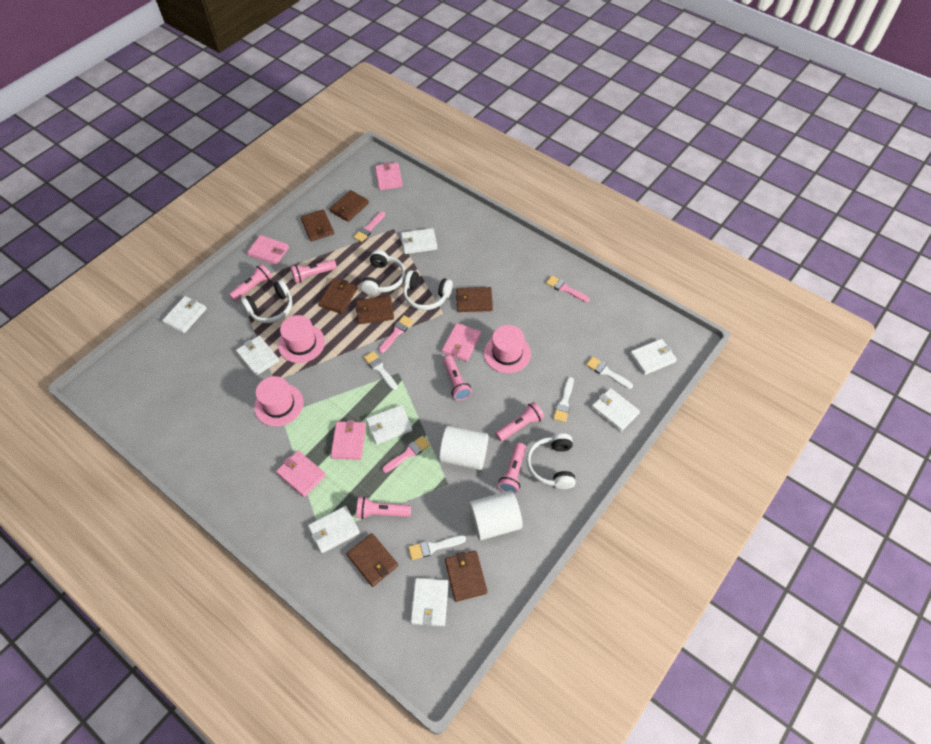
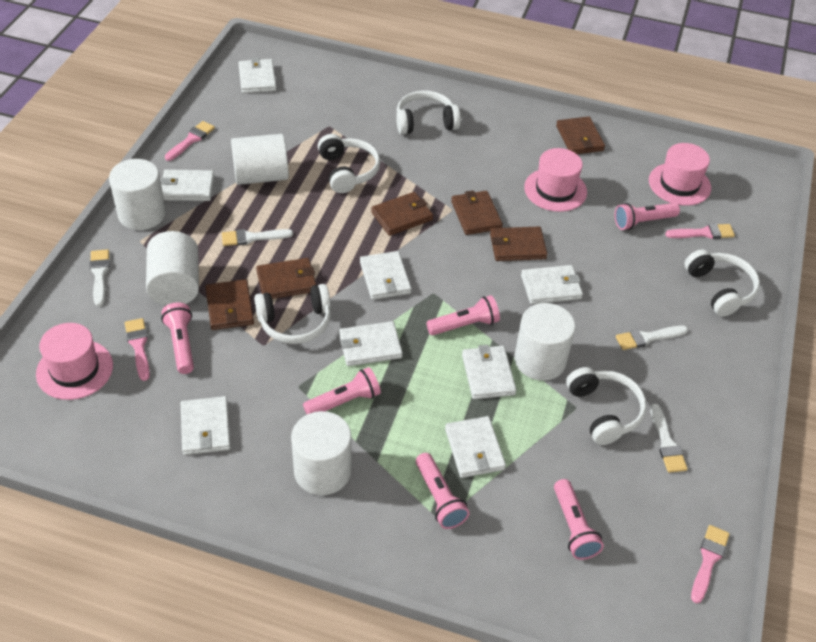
brown wallet: 7 -> 6
pink wallet: 5 -> 0
white cylinder: 2 -> 5
white headphones: 4 -> 5

